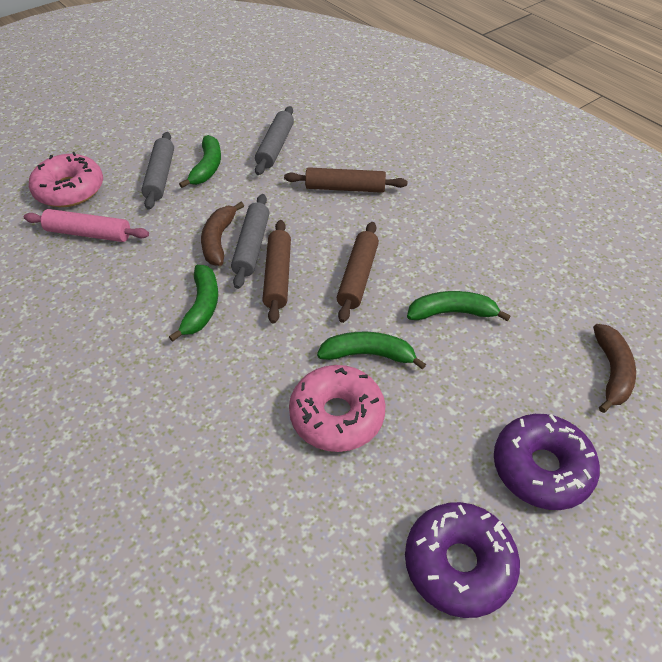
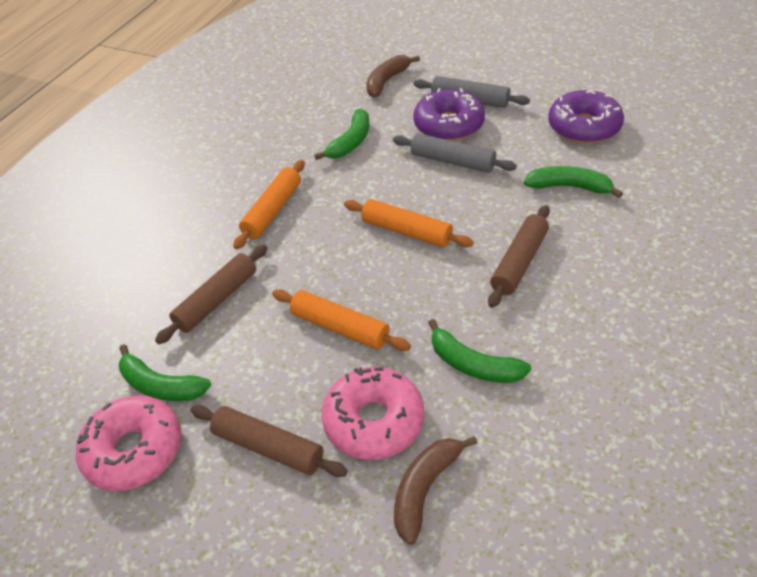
grey rolling pin: 3 -> 2
orange rolling pin: 0 -> 3
pink rolling pin: 1 -> 0

